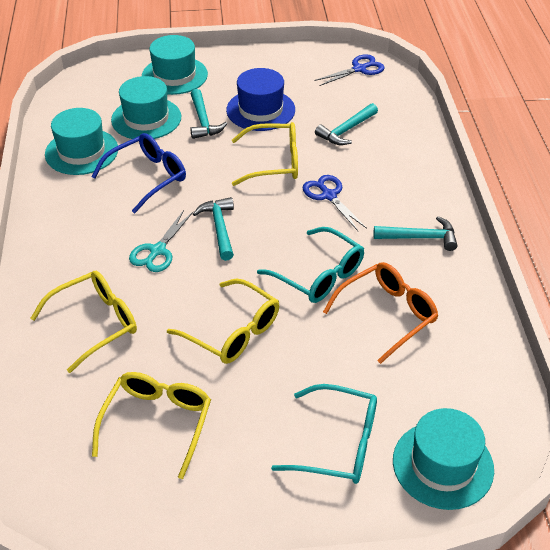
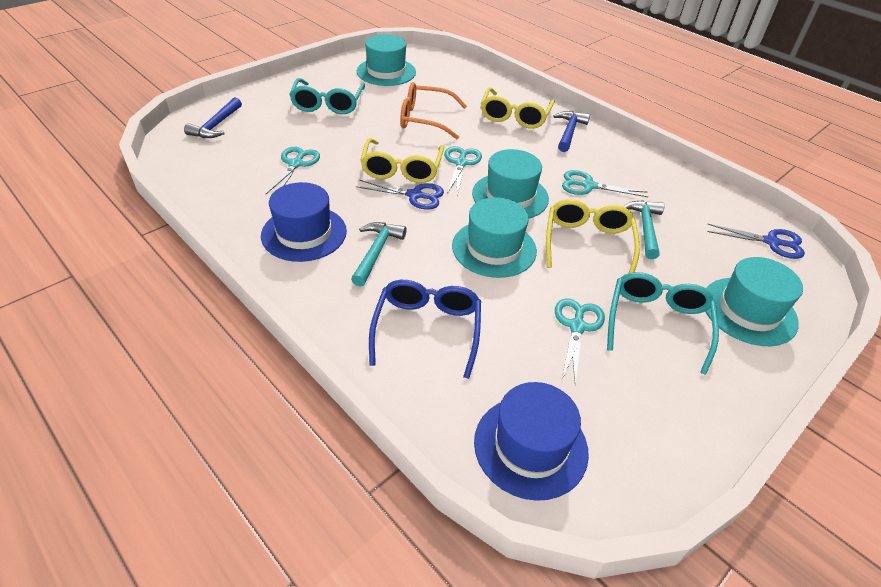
blue hammer: 0 -> 2
blue hat: 1 -> 2
turquoise hammer: 4 -> 2
turquoise scissors: 1 -> 4
yellow glasses: 4 -> 3

